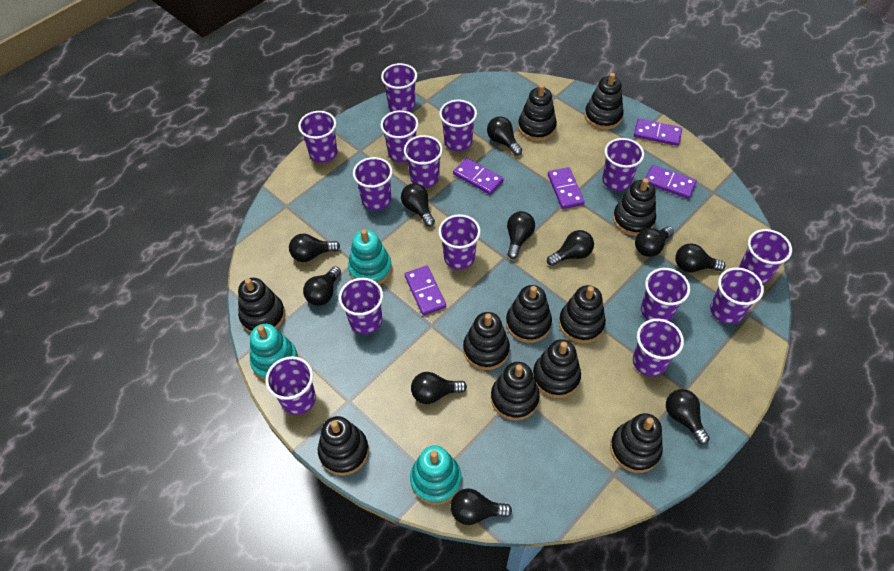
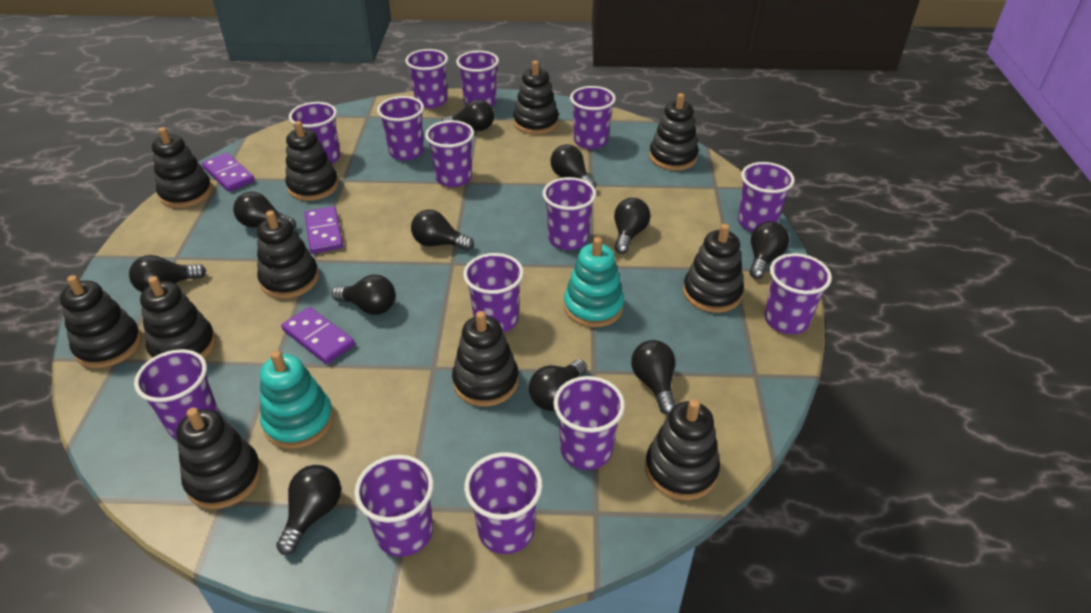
purple domino: 5 -> 3
turquoise stacking toy: 3 -> 2

